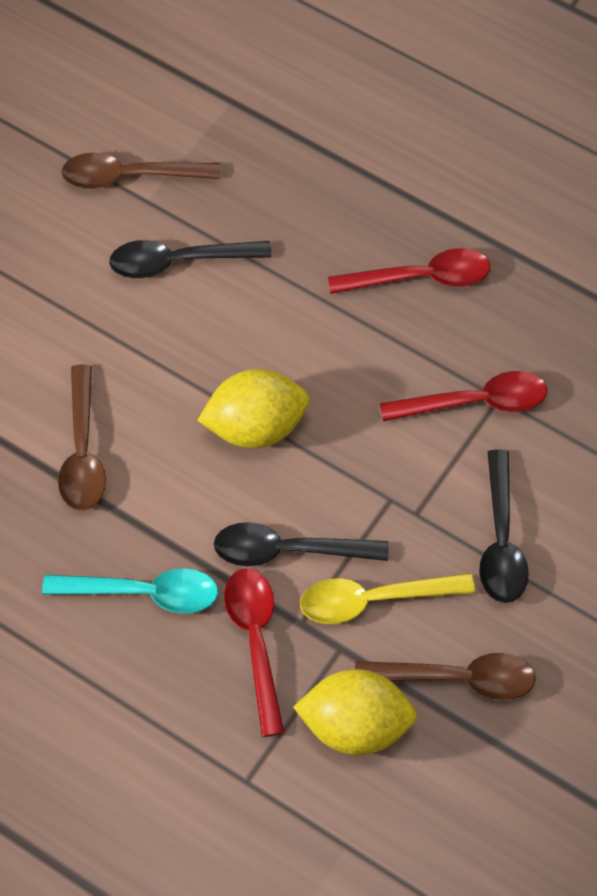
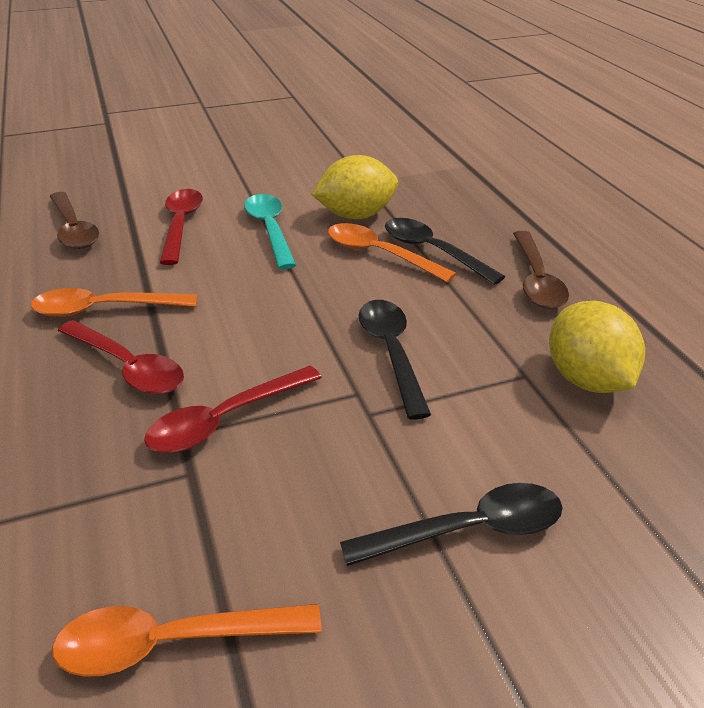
brown spoon: 3 -> 2
orange spoon: 0 -> 3
yellow spoon: 1 -> 0

